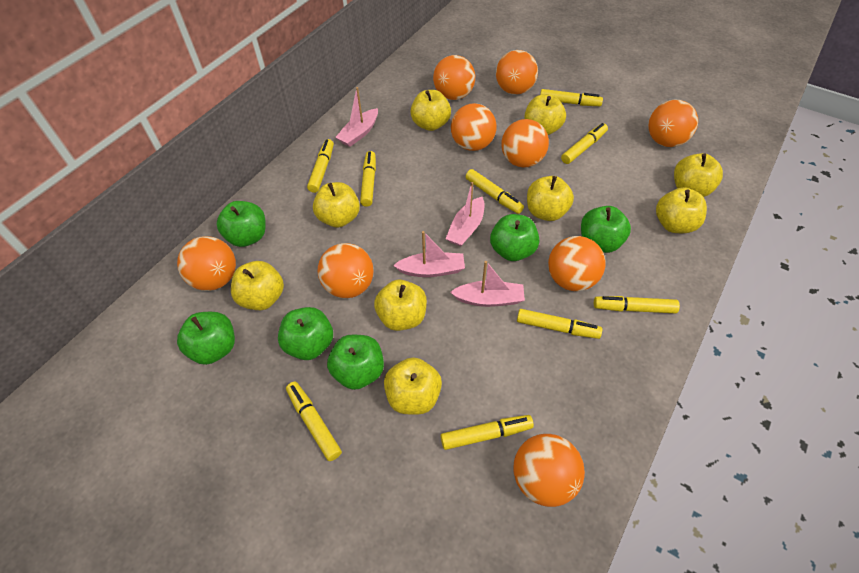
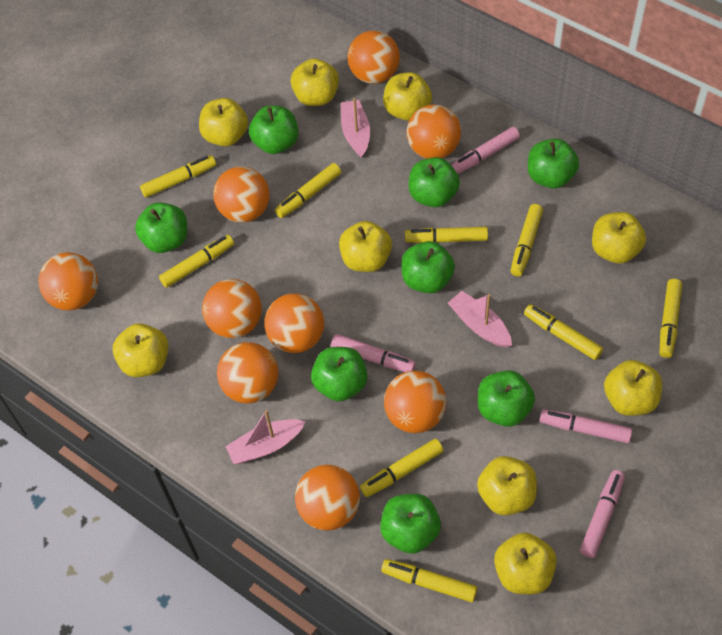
green apple: 6 -> 8
pink boat: 4 -> 3
pink marker: 0 -> 4

